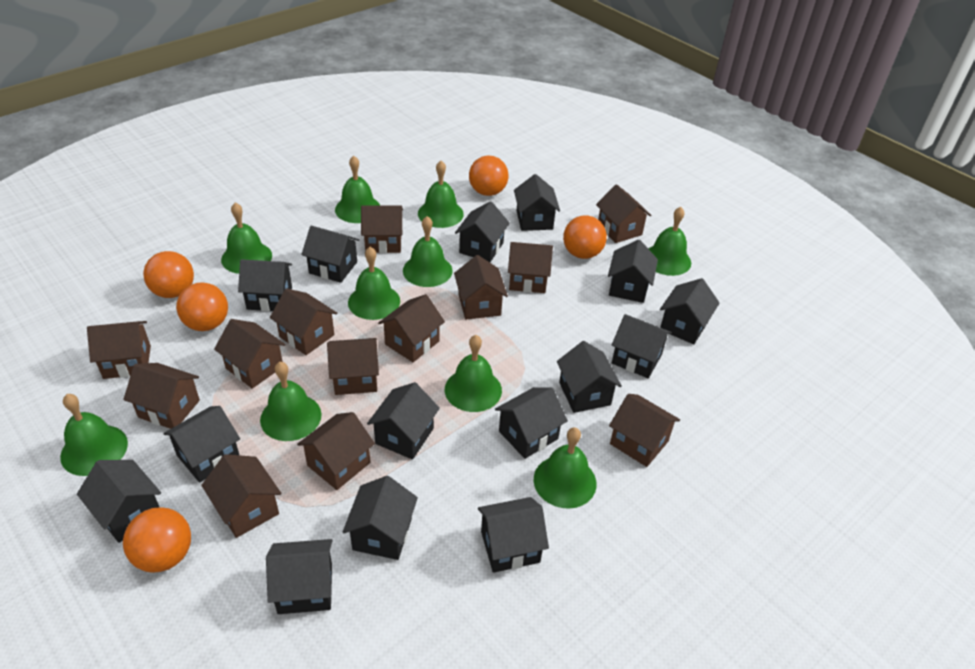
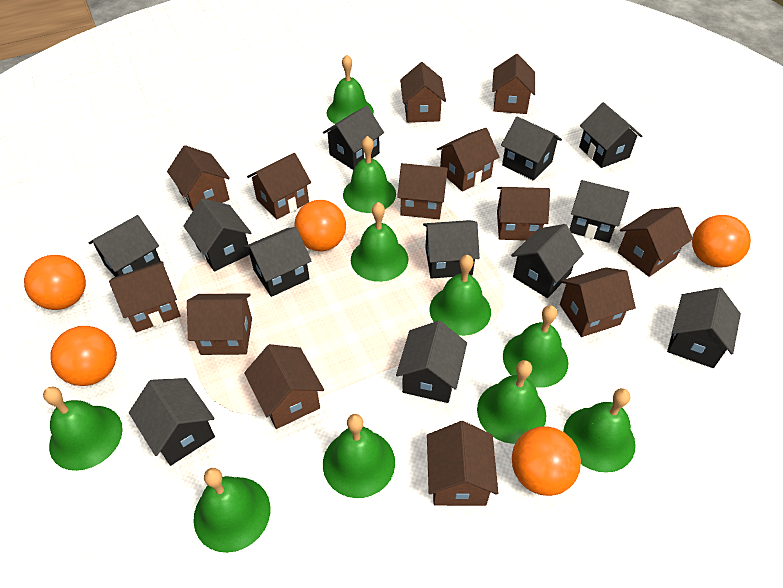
black house: 15 -> 12

